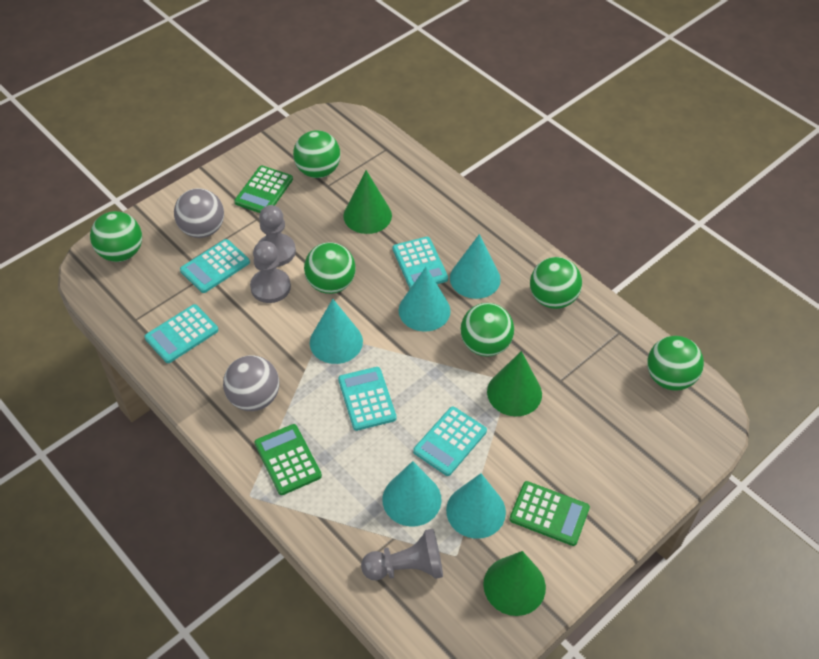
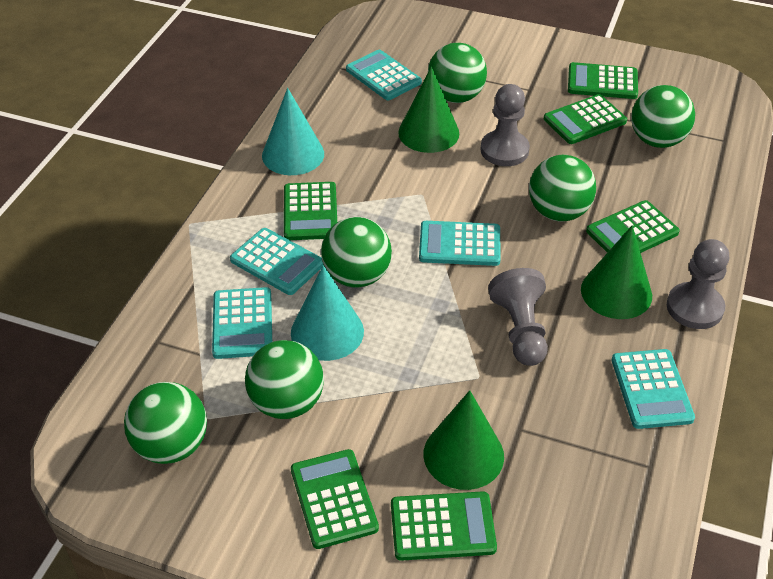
green calculator: 3 -> 6
grey ball: 2 -> 0
turquoise cone: 5 -> 2

